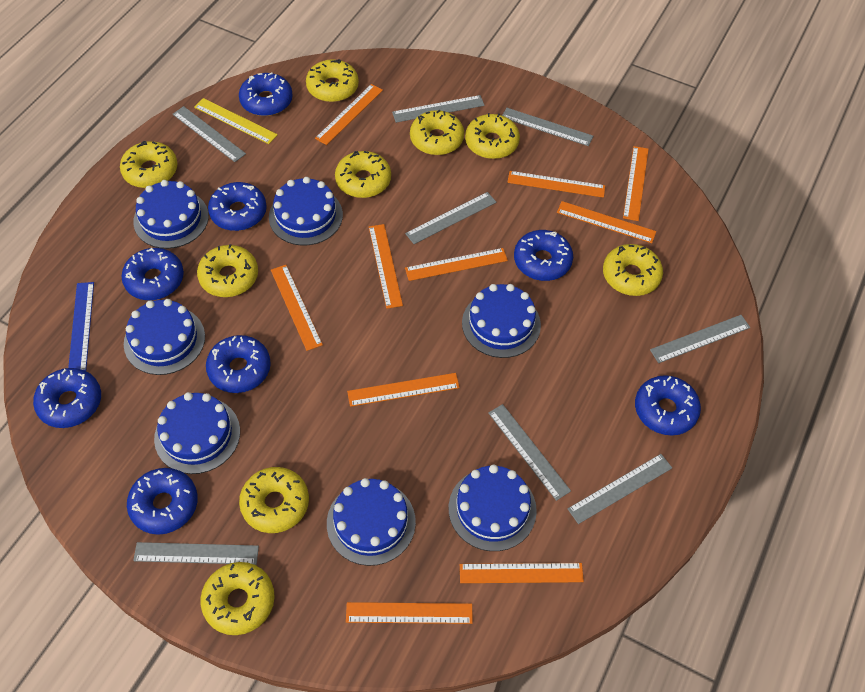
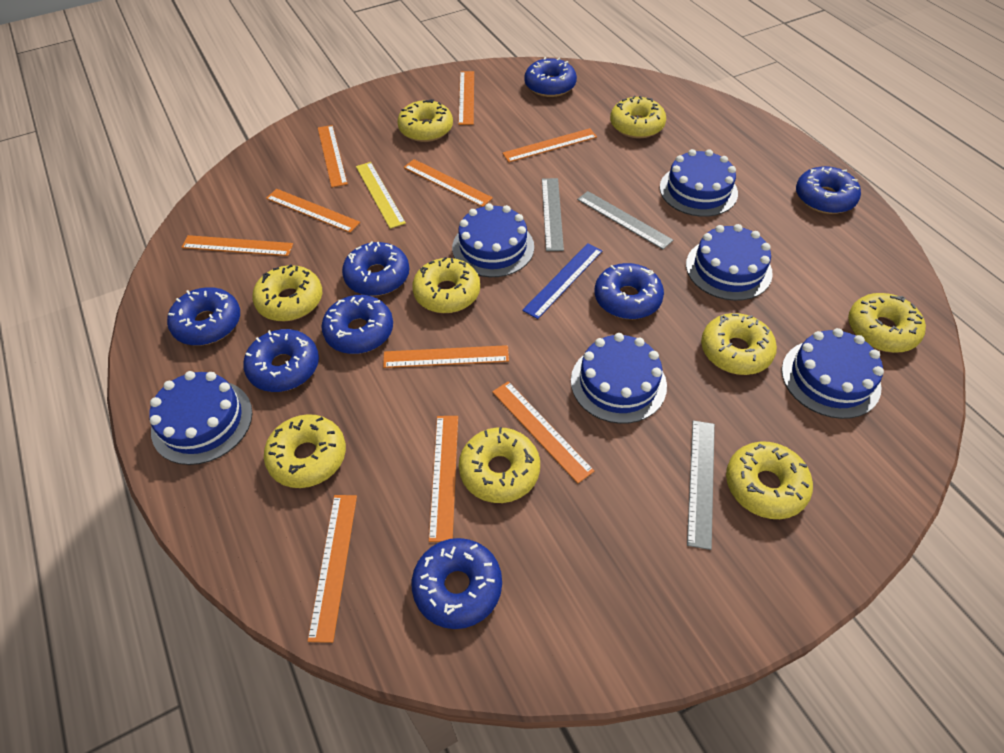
blue cake: 7 -> 6
grey ruler: 8 -> 3

